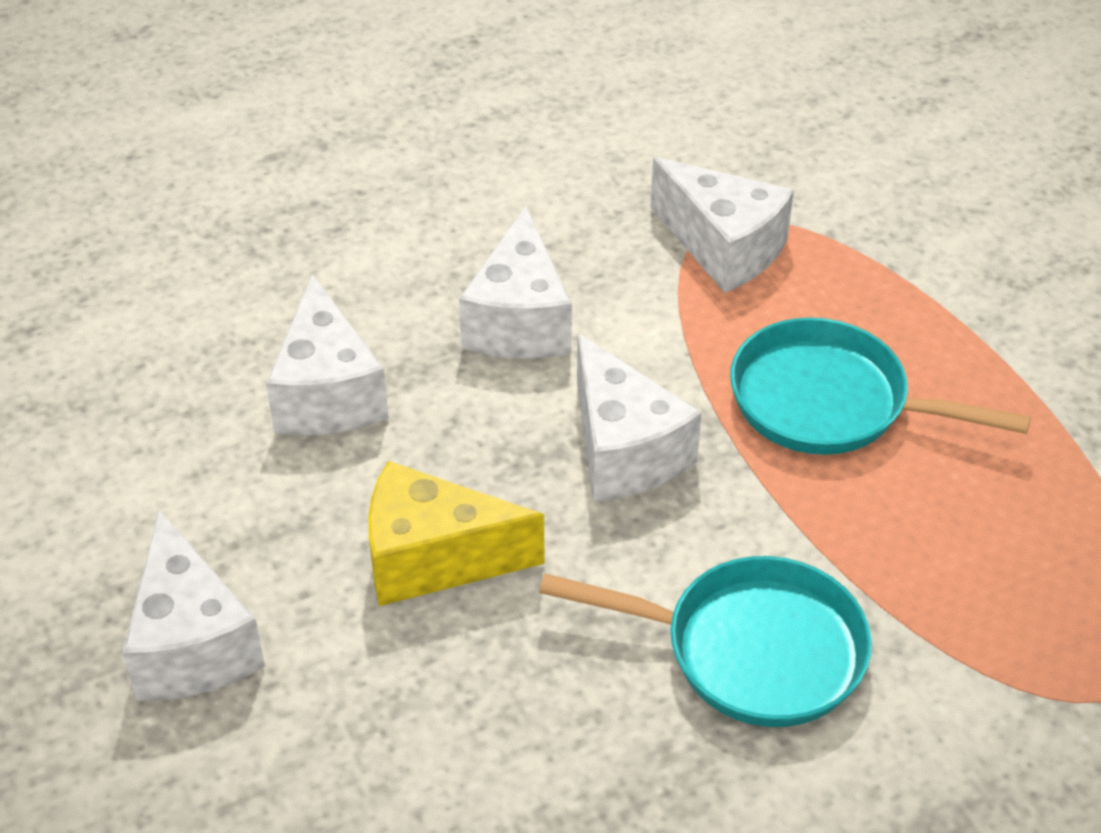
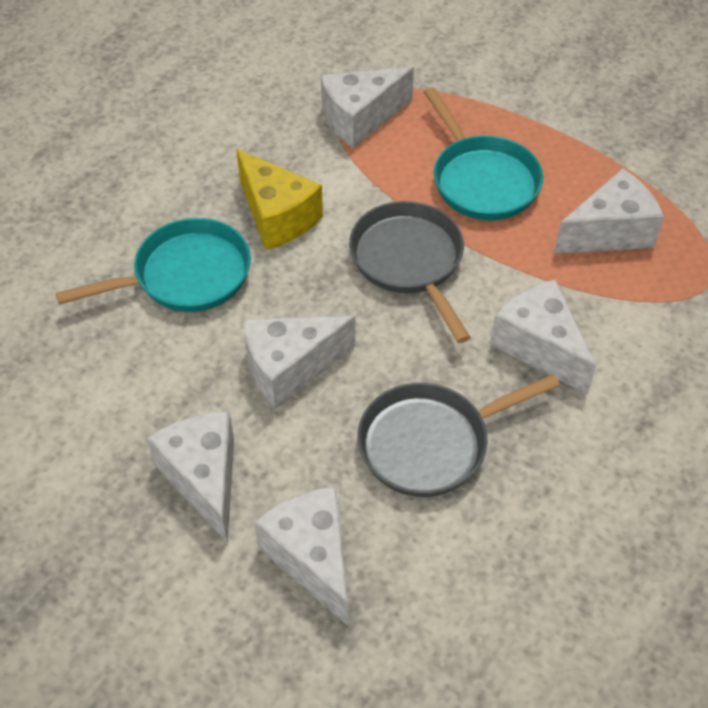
grey pan: 0 -> 2
white cheese: 5 -> 6

